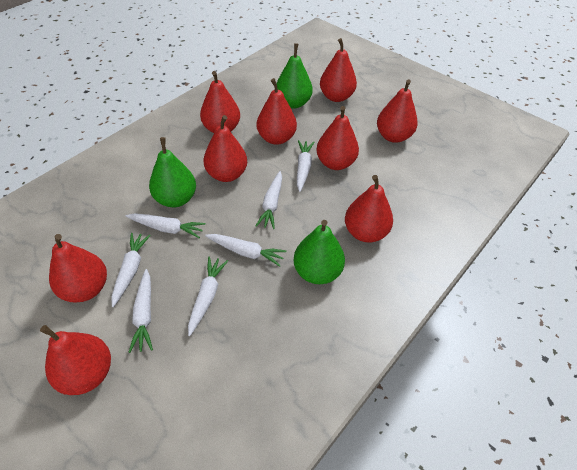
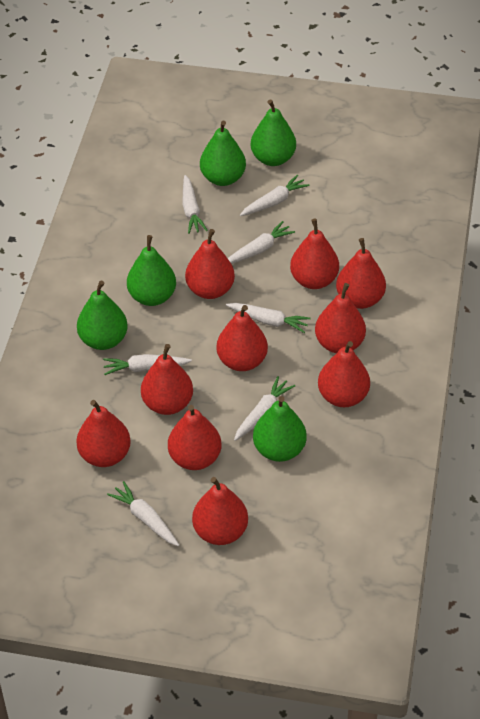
green pear: 3 -> 5
red pear: 9 -> 10

